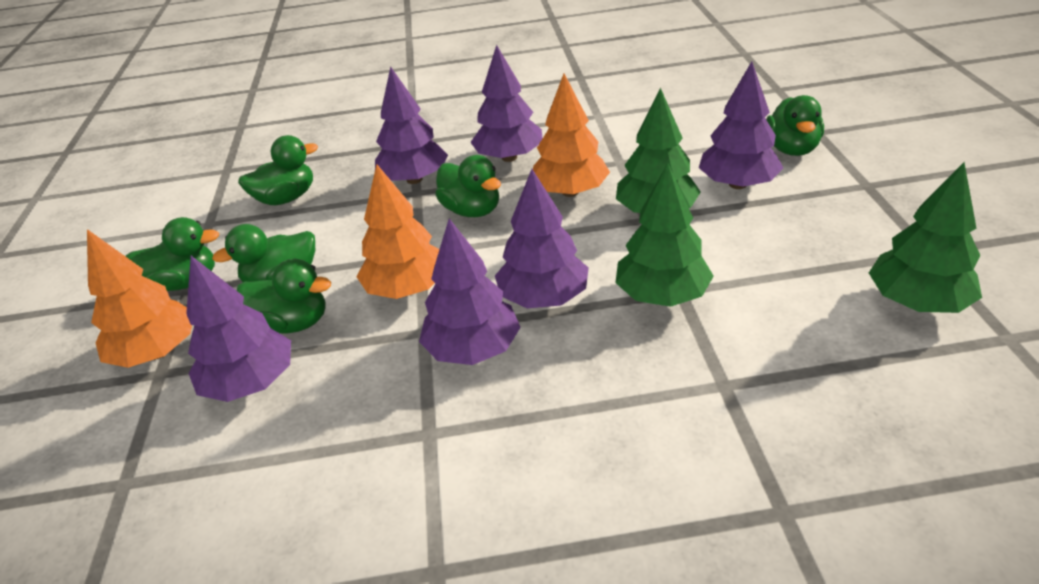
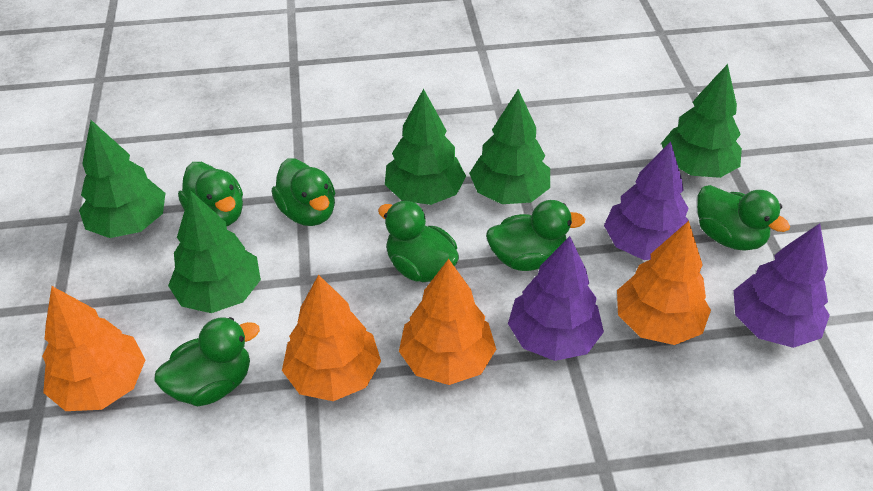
green tree: 3 -> 5
orange tree: 3 -> 4
purple tree: 6 -> 3

